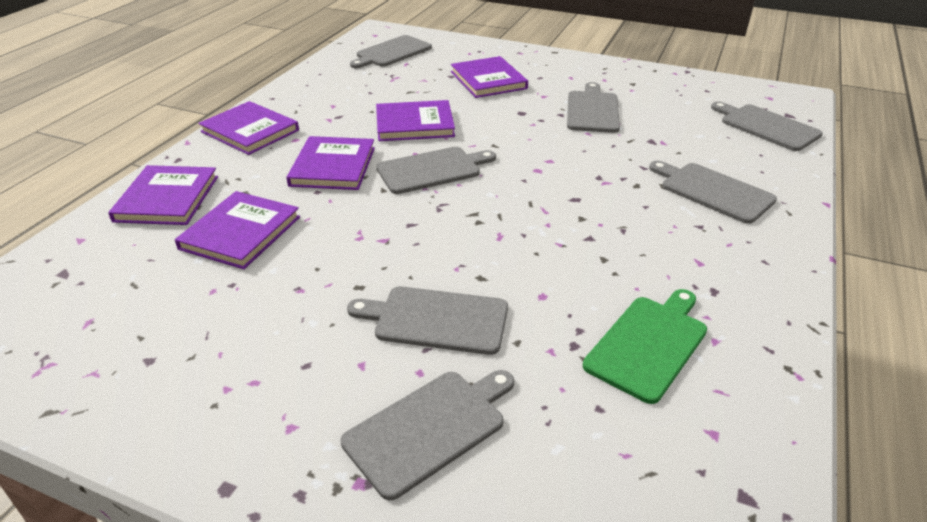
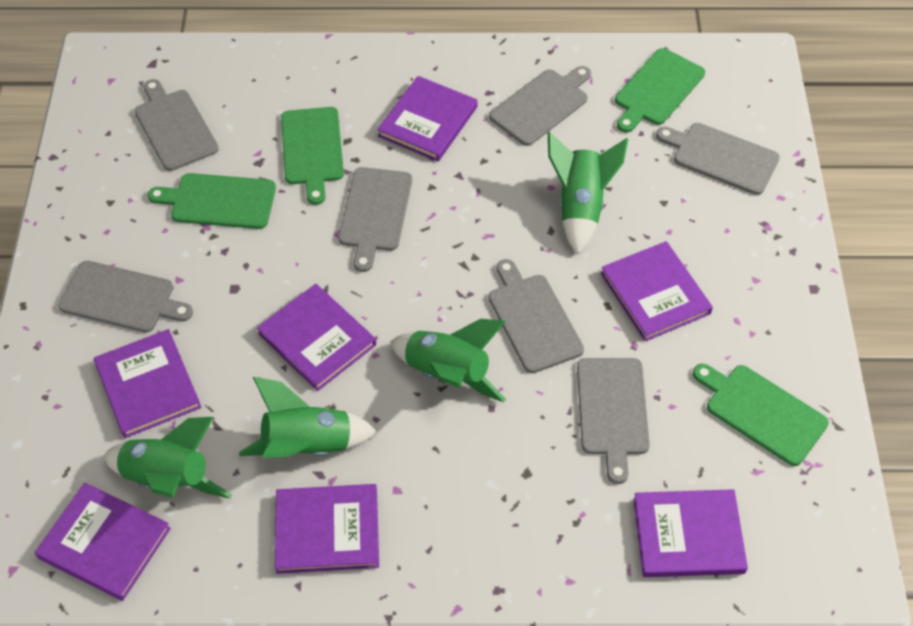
green cutting board: 1 -> 4
green rocket: 0 -> 4
purple book: 6 -> 7

